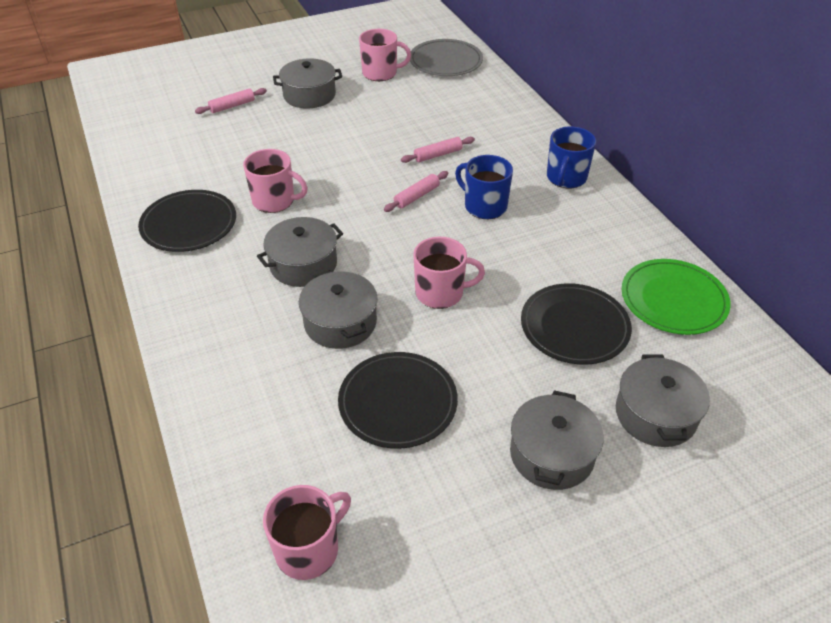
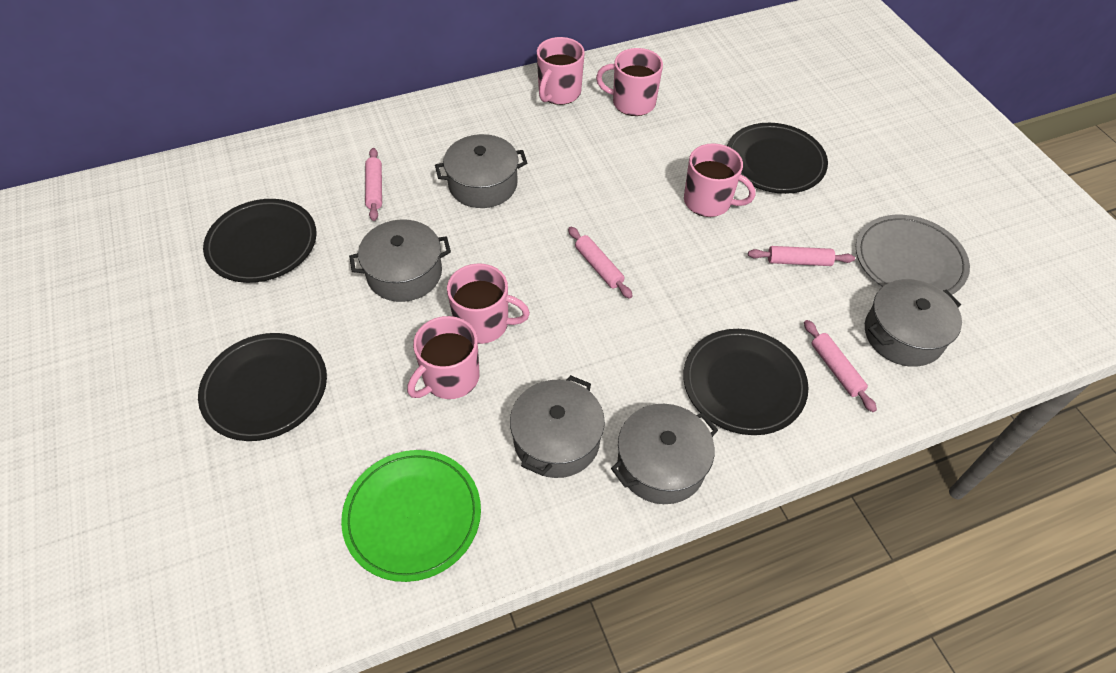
black plate: 3 -> 4
blue mug: 2 -> 0
pink mug: 4 -> 5
pink rolling pin: 3 -> 4

